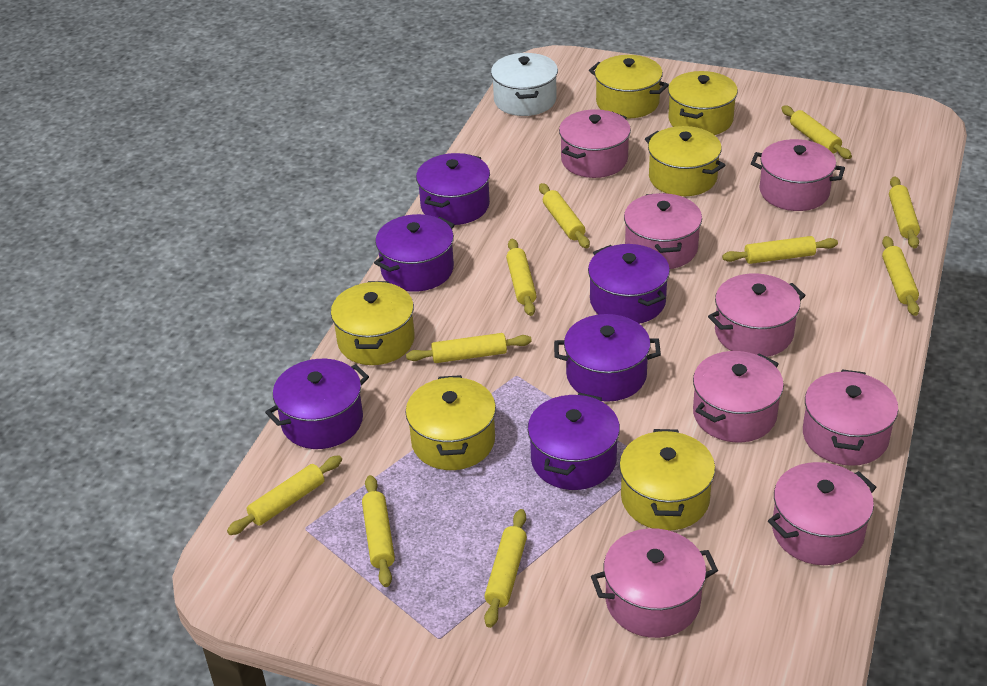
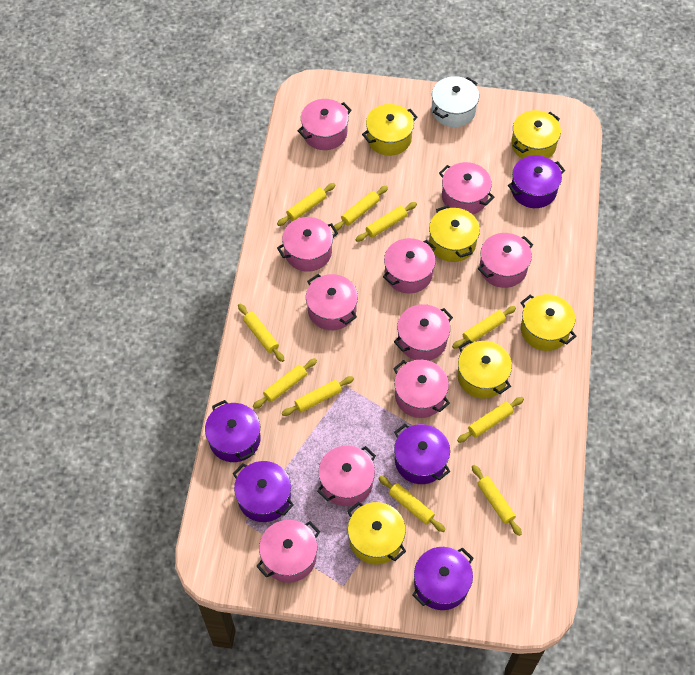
pink pot: 8 -> 10
purple pot: 6 -> 5

